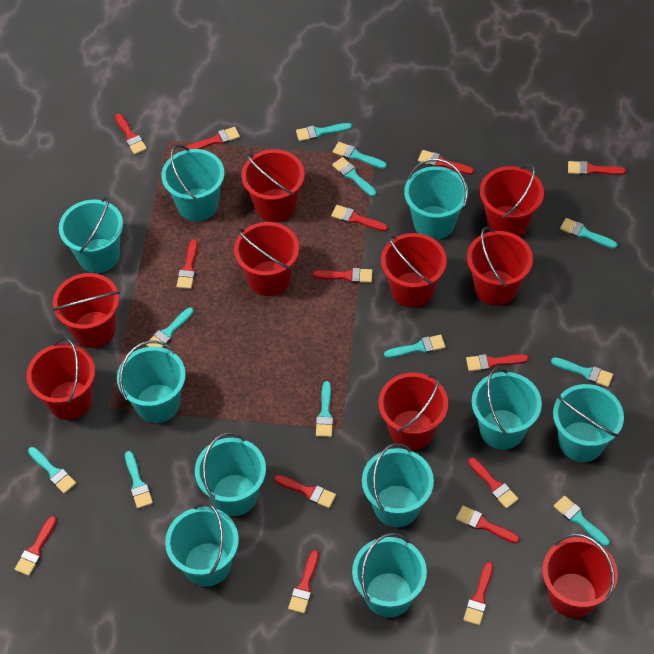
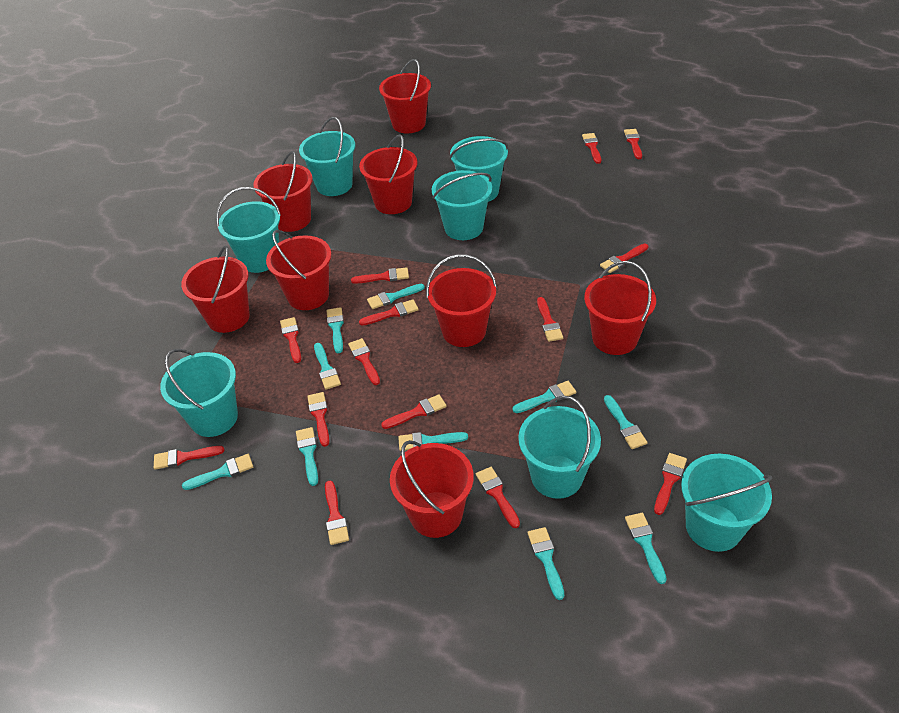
red bucket: 9 -> 8
turquoise brush: 11 -> 10
turquoise bucket: 10 -> 7

